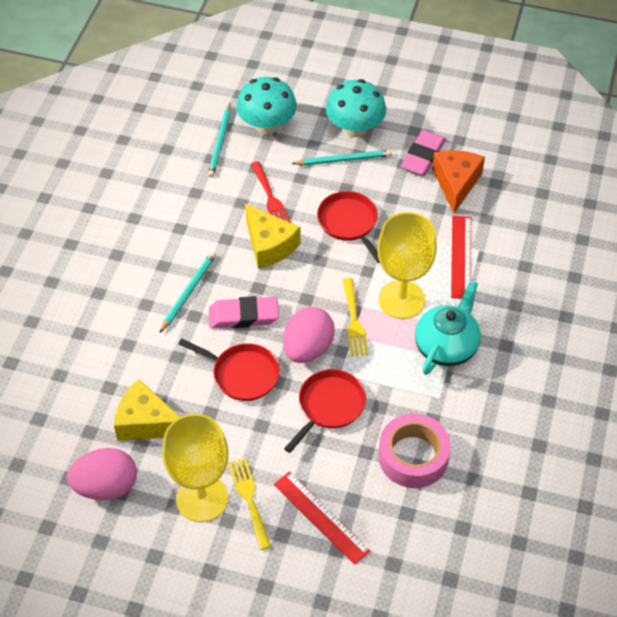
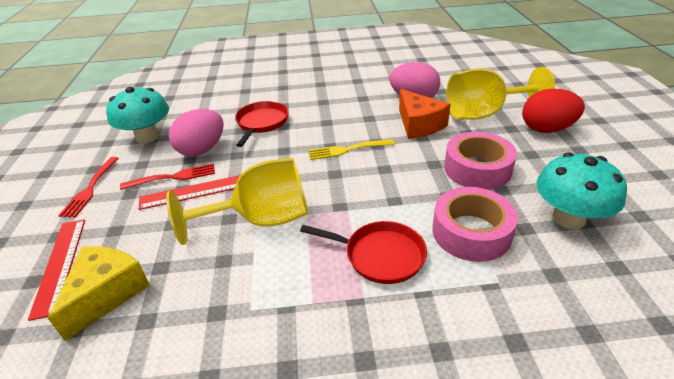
pink eraser: 2 -> 0
pink tape: 1 -> 2
red egg: 0 -> 1
red fork: 1 -> 2
red pan: 3 -> 2
turquoise pencil: 3 -> 0
turquoise teapot: 1 -> 0
yellow cheese: 2 -> 1
yellow fork: 2 -> 1

